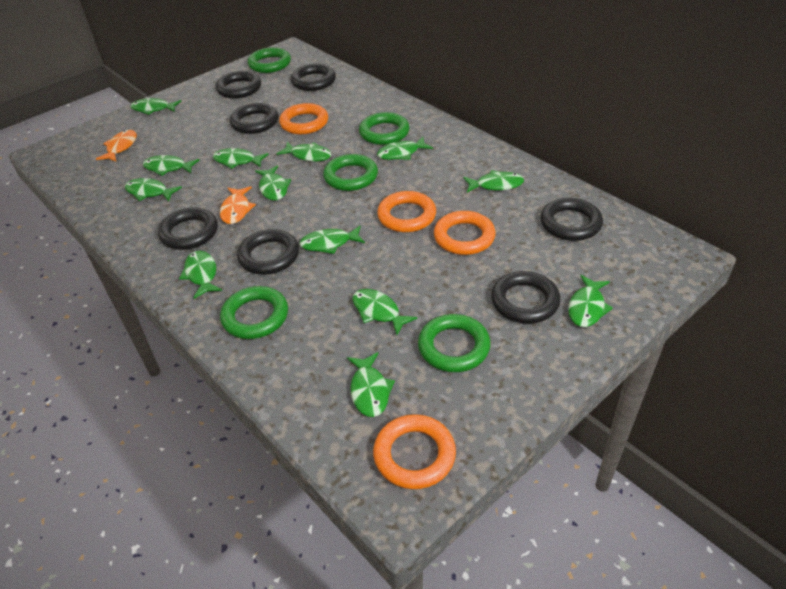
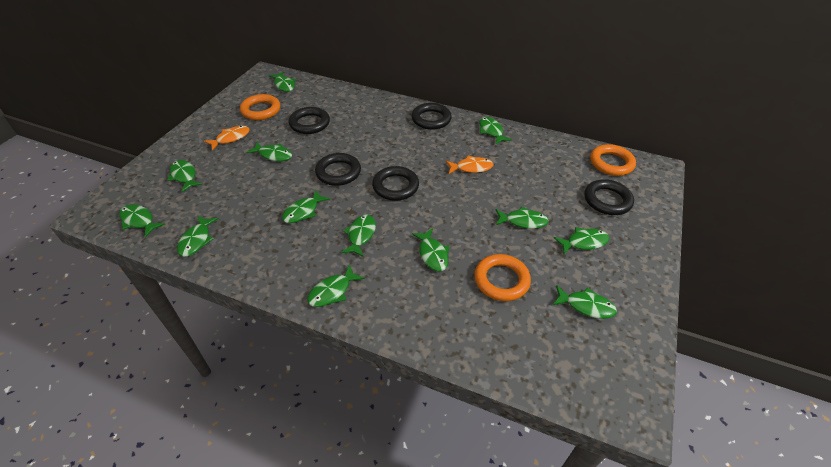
black ring: 7 -> 5
green ring: 5 -> 0
orange ring: 4 -> 3

